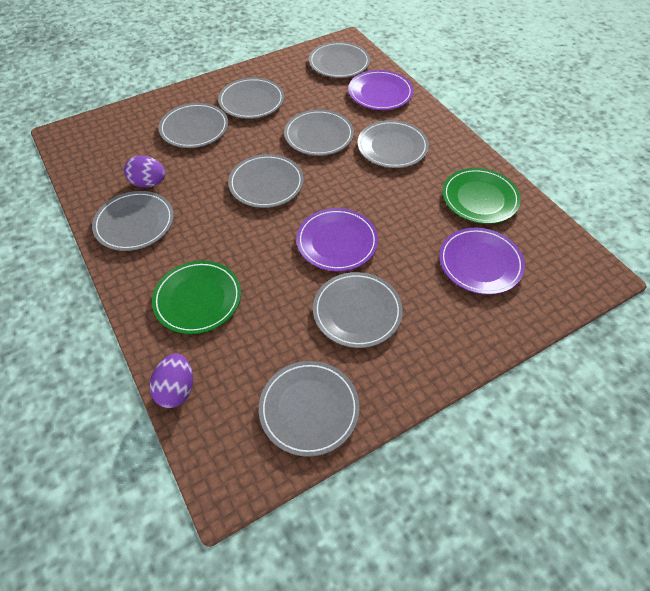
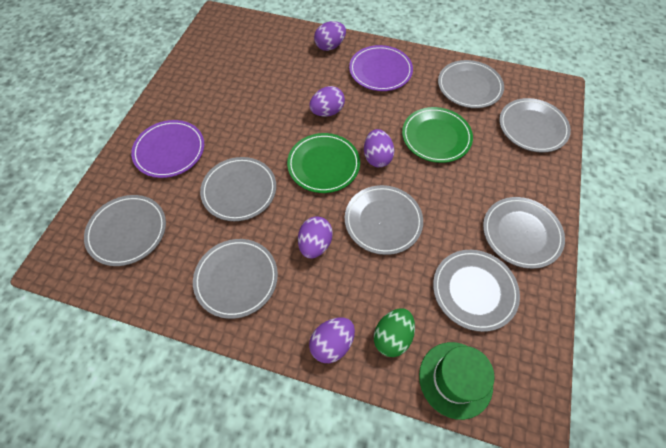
green egg: 0 -> 1
green hat: 0 -> 1
grey plate: 9 -> 8
purple egg: 2 -> 5
purple plate: 3 -> 2

